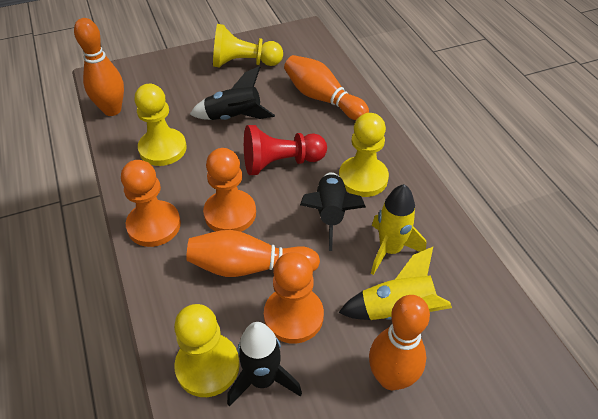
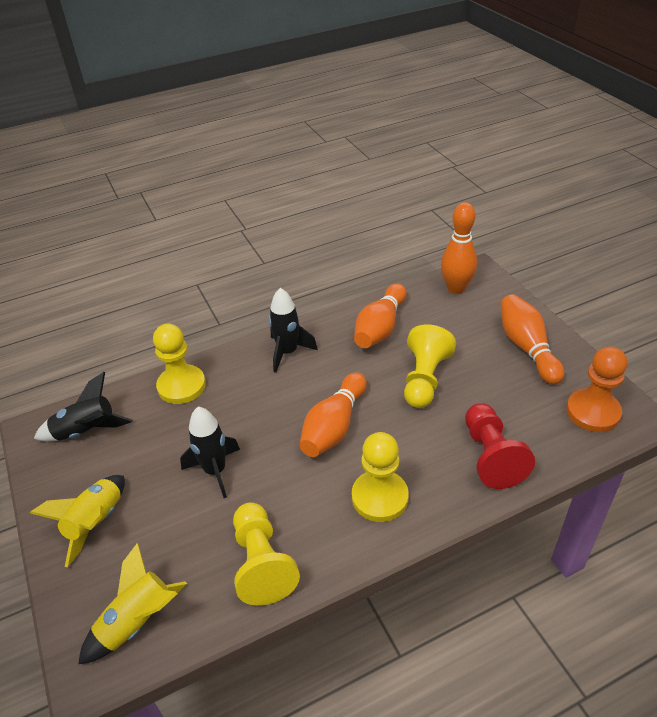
orange pawn: 3 -> 1

